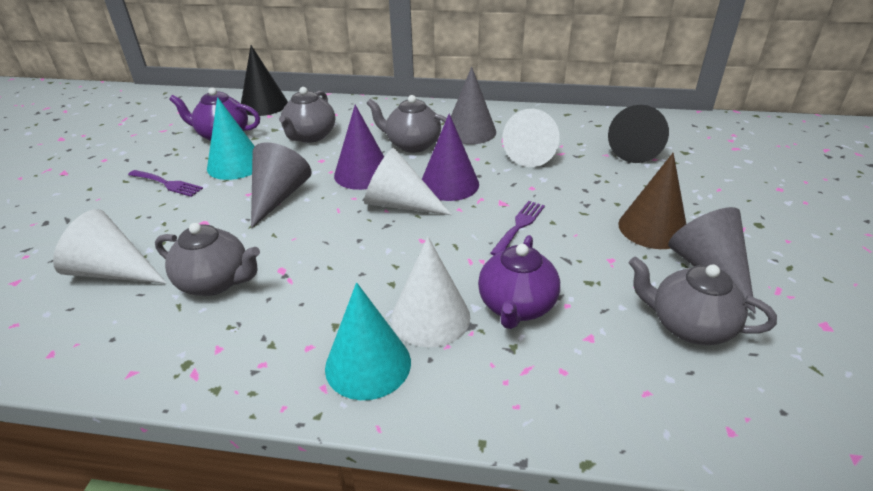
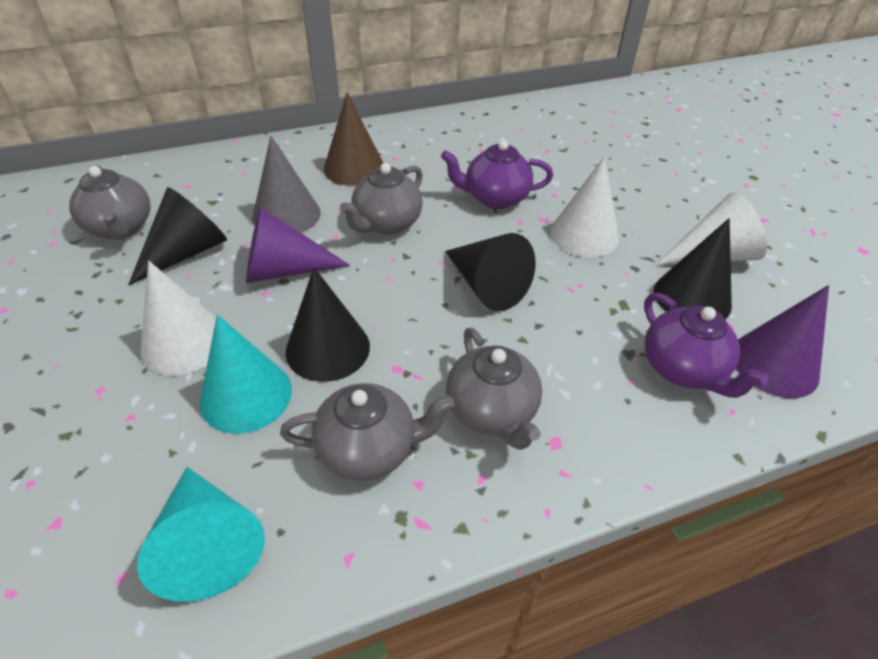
black cone: 2 -> 4
grey cone: 3 -> 1
purple fork: 2 -> 0
white cone: 4 -> 3

